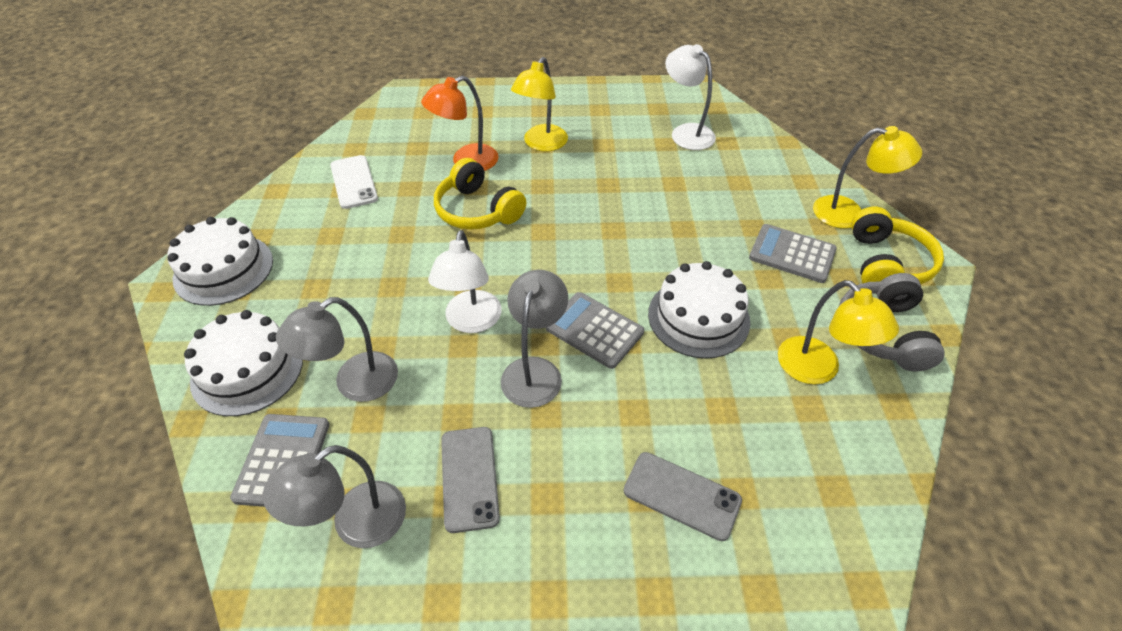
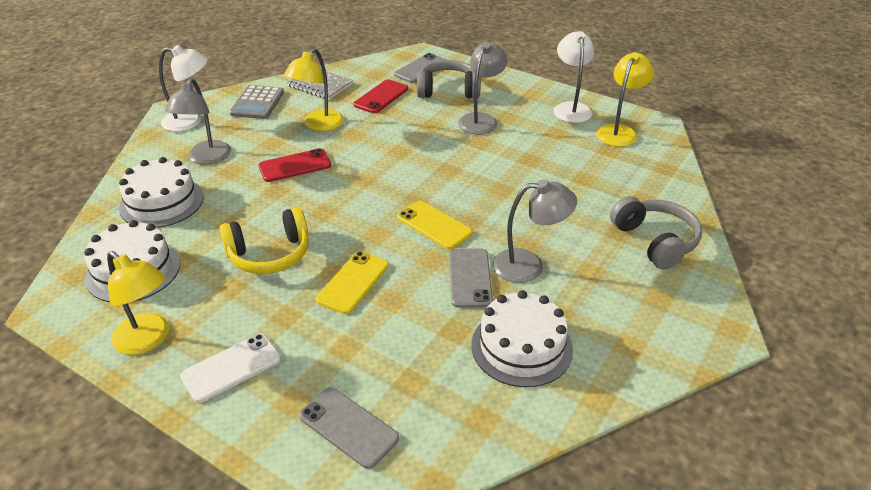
grey calculator: 3 -> 1
grey headphones: 1 -> 2
grey notebook: 0 -> 1
grey phone: 2 -> 3
orange lamp: 1 -> 0
red phone: 0 -> 2
yellow headphones: 2 -> 1
yellow phone: 0 -> 2

